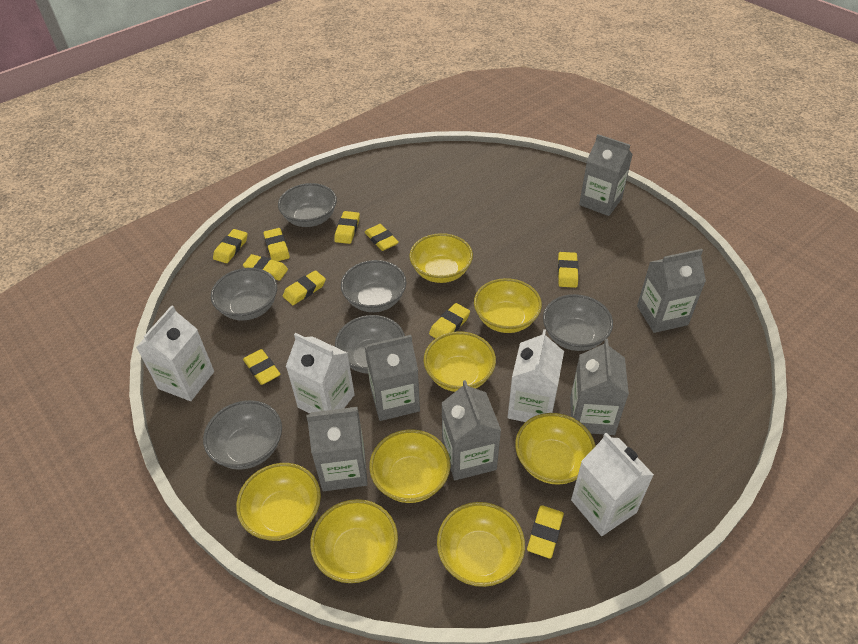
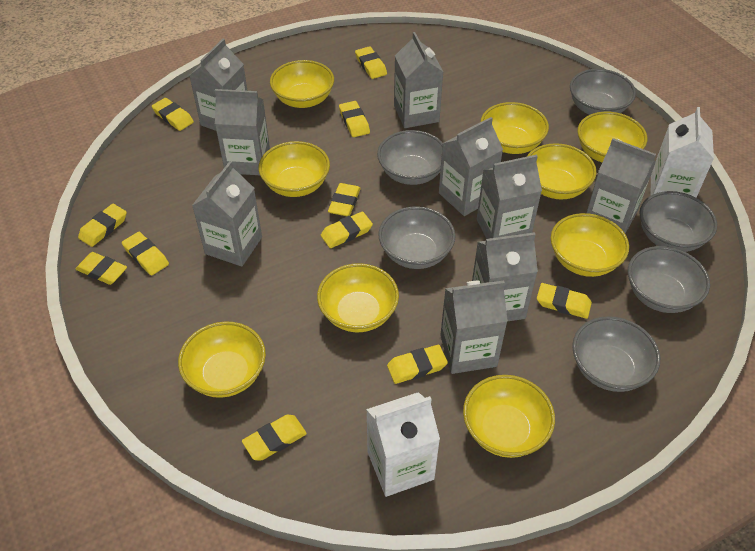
grey carton: 6 -> 9
white carton: 4 -> 2
yellow bowl: 8 -> 9
yellow eraser: 10 -> 11

